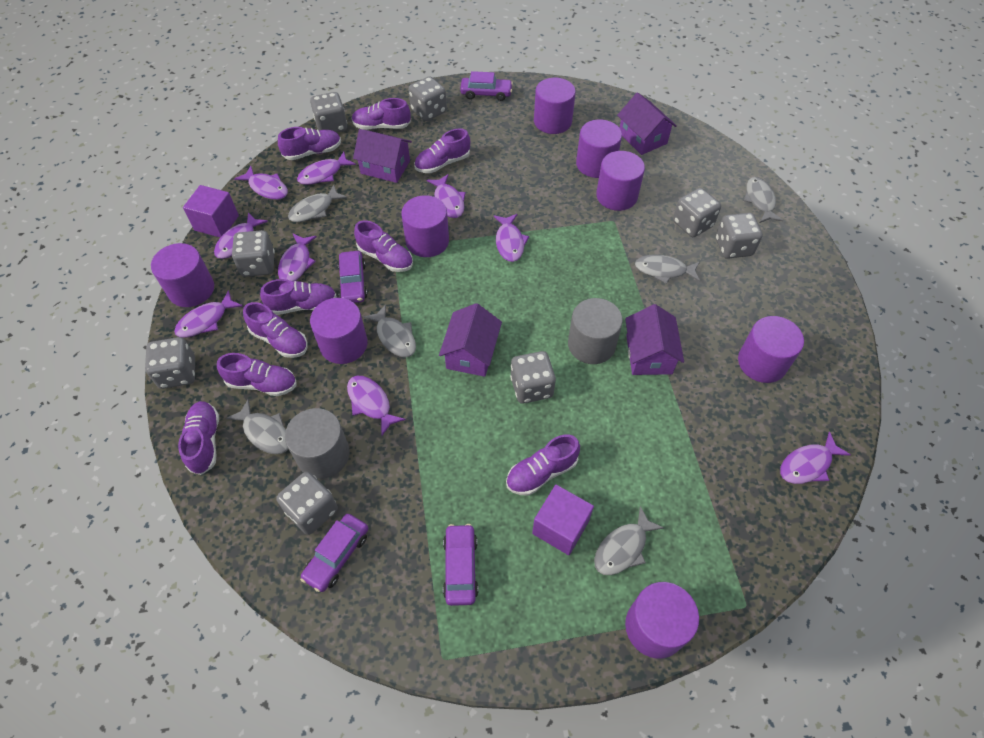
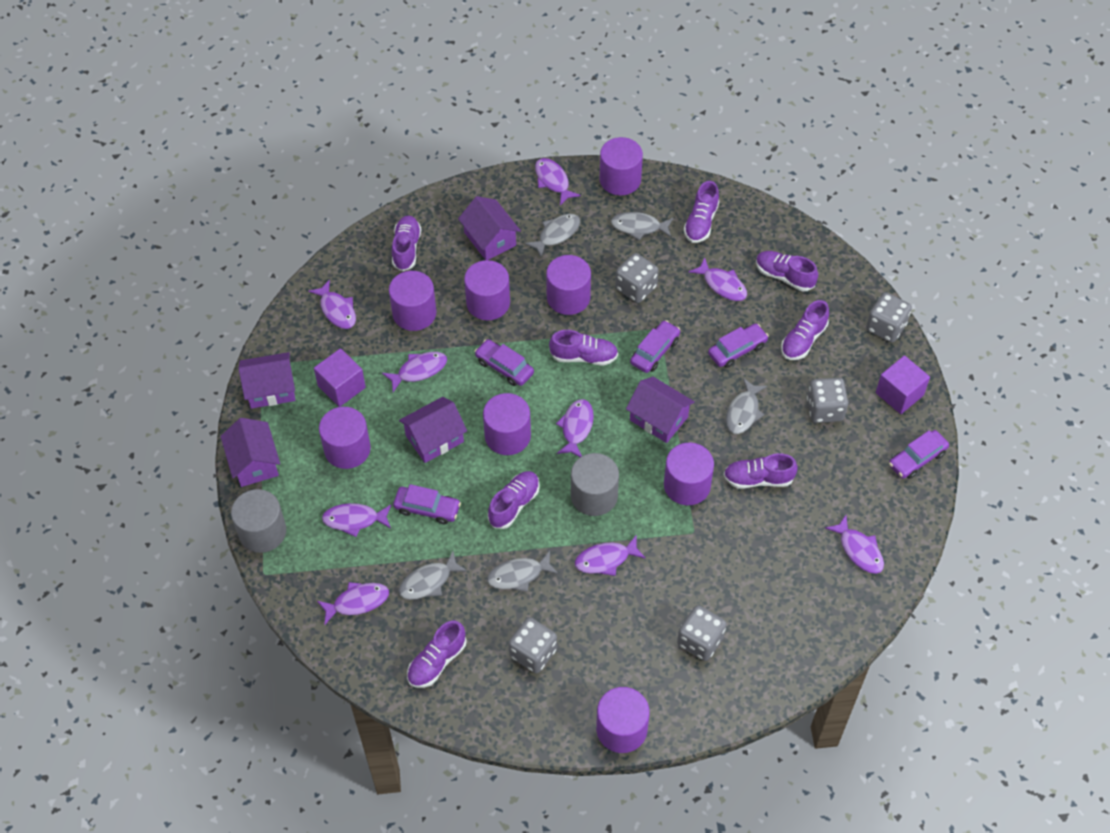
grey dice: 8 -> 5
grey fish: 6 -> 5
purple car: 4 -> 5
purple house: 4 -> 5
purple shoe: 9 -> 8

